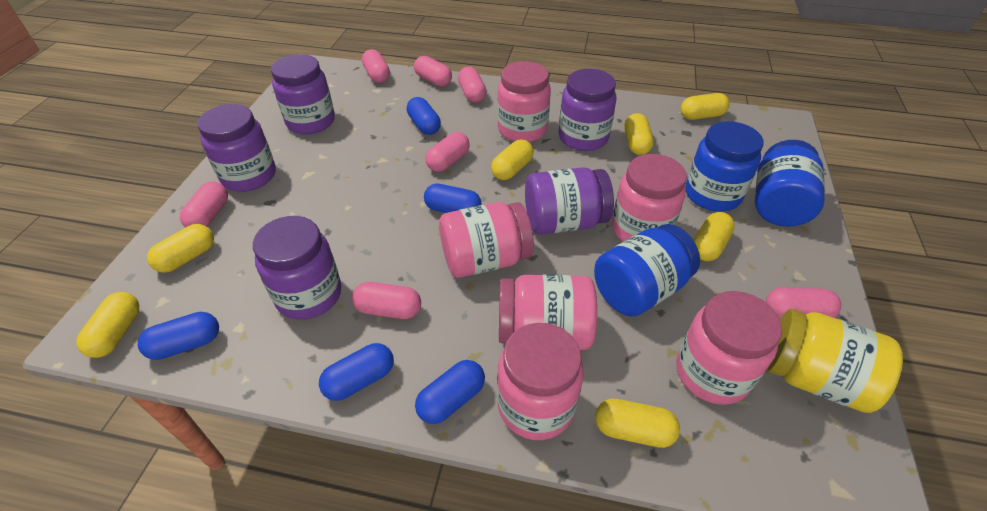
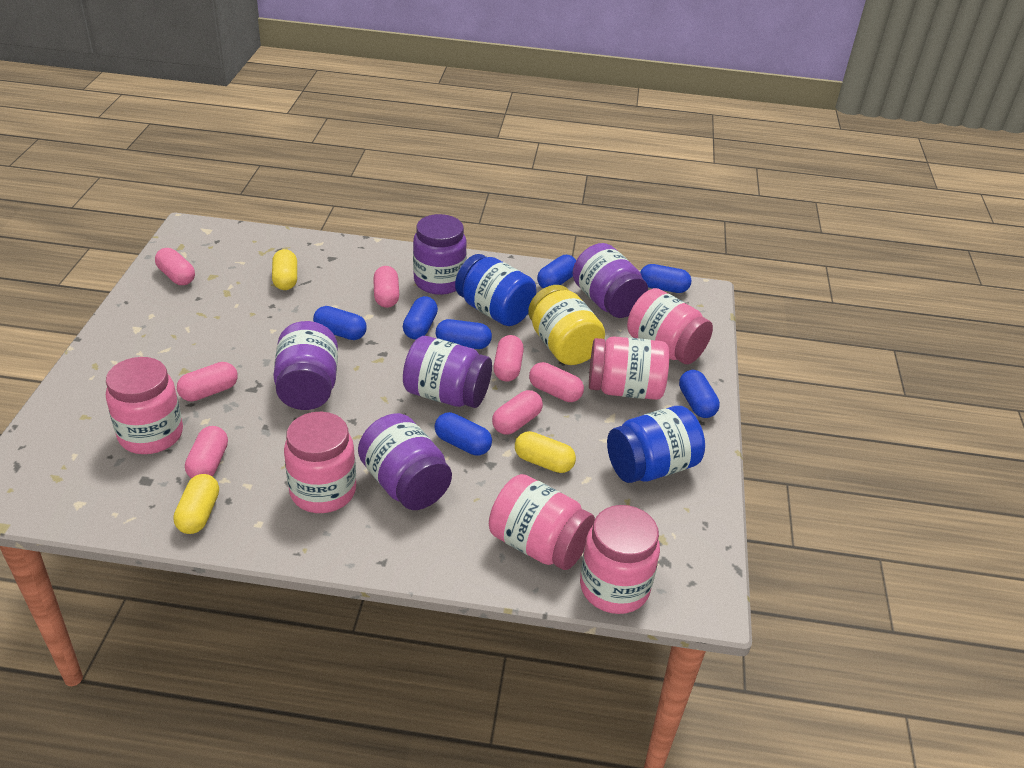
blue capsule: 5 -> 7
blue jar: 3 -> 2
yellow capsule: 7 -> 3

